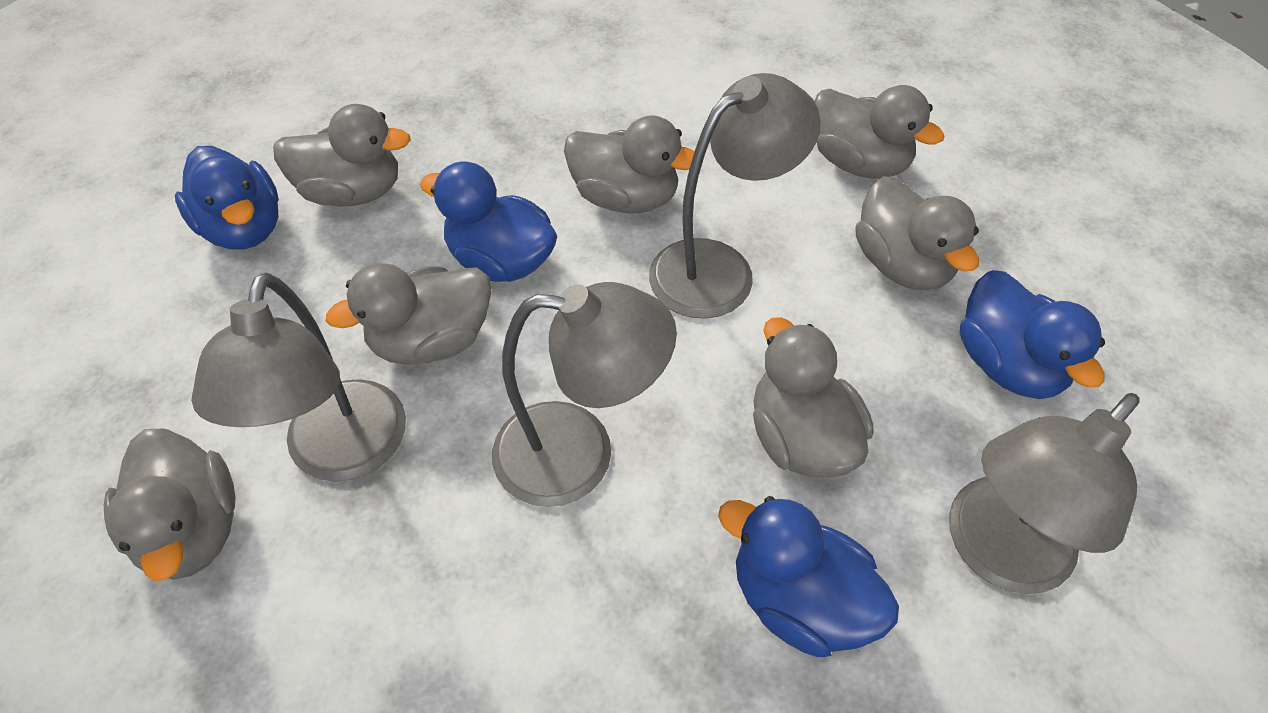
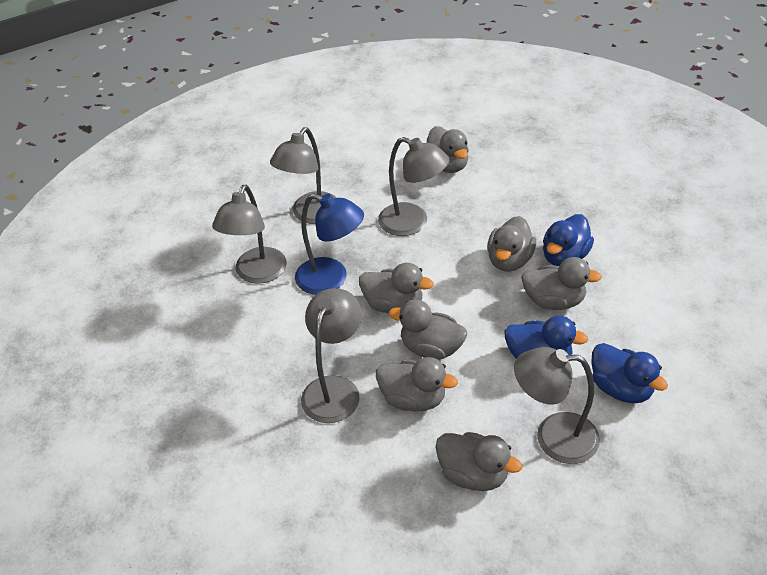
blue duck: 4 -> 3
blue lamp: 0 -> 1
grey lamp: 4 -> 5

